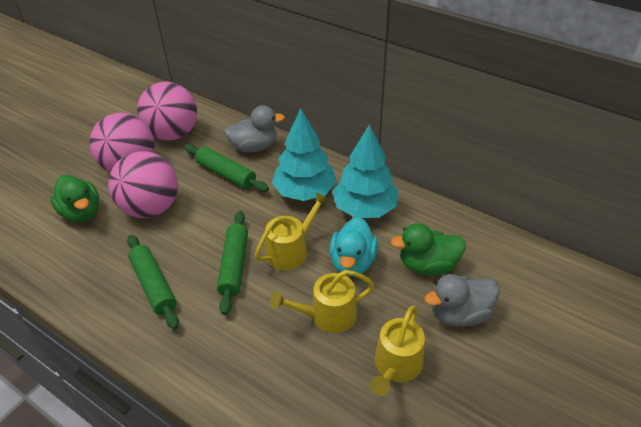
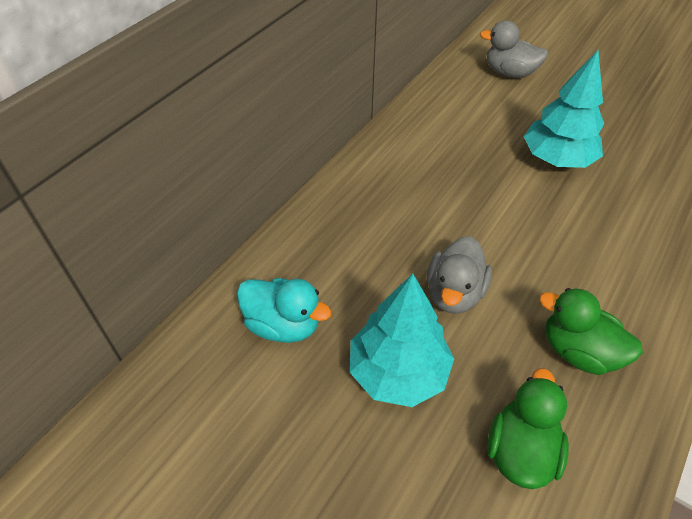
green rolling pin: 3 -> 0
pink ball: 3 -> 0
yellow watering can: 3 -> 0

